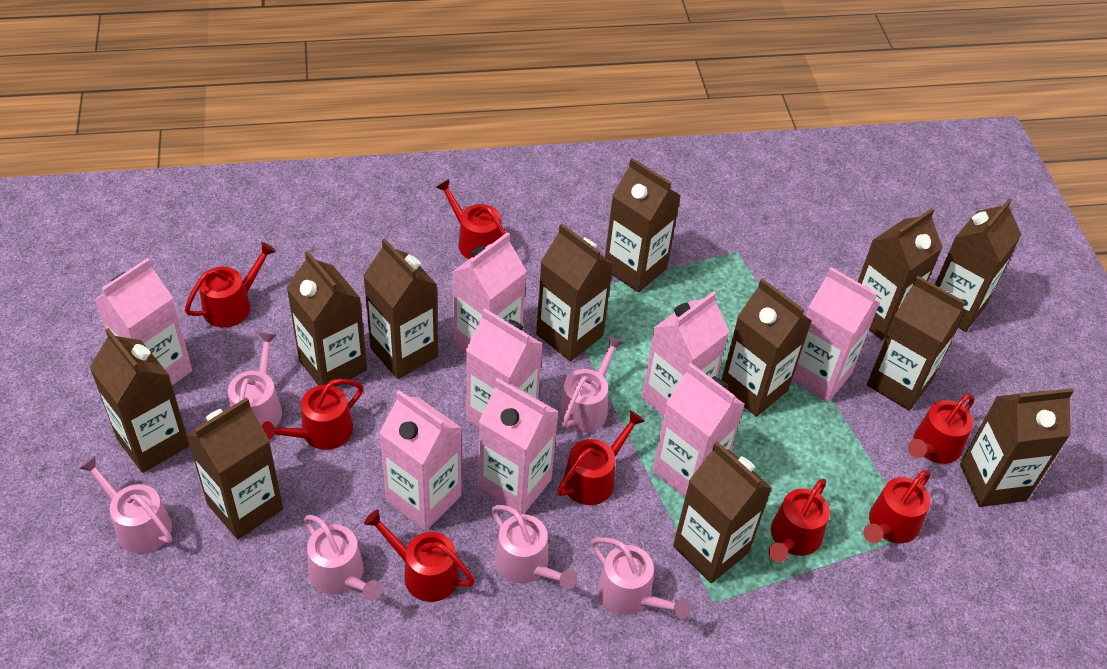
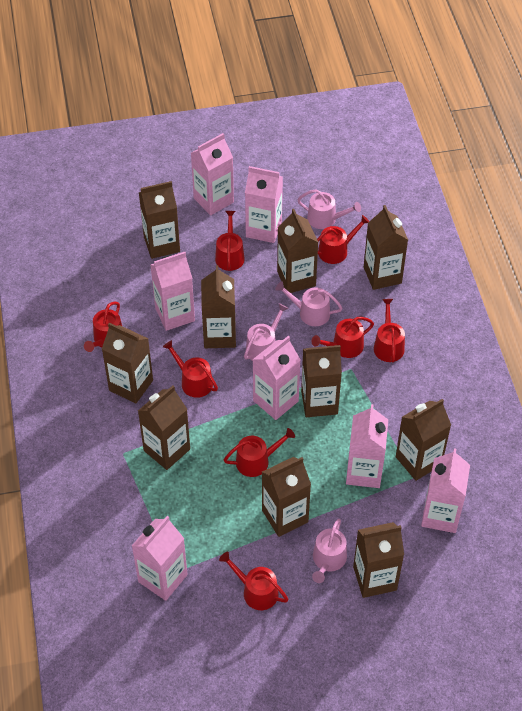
brown carton: 12 -> 10
pink carton: 8 -> 7
pink watering can: 6 -> 4

